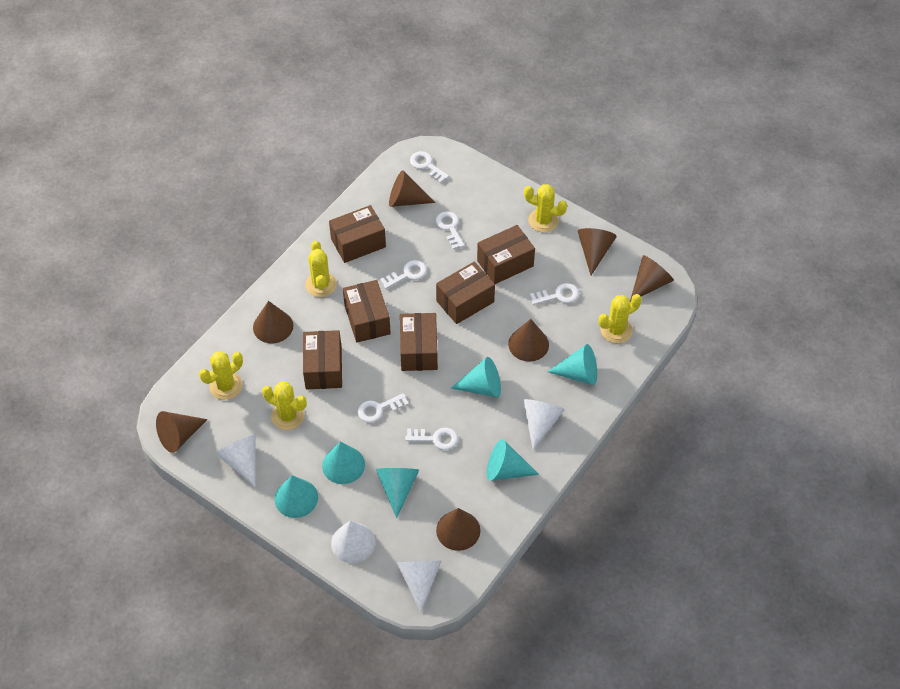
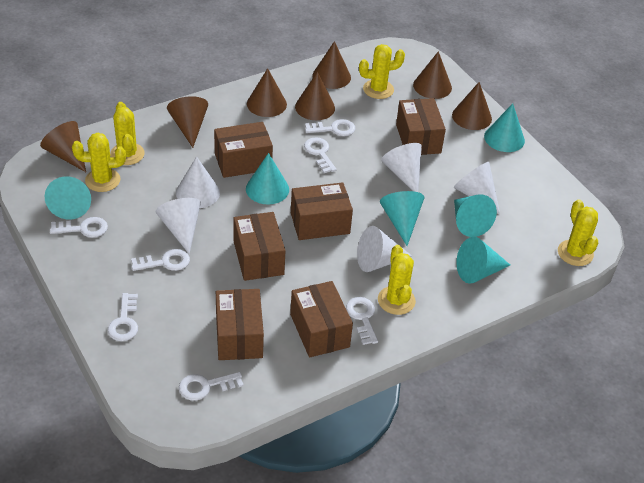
white cone: 4 -> 5
white key: 6 -> 7

